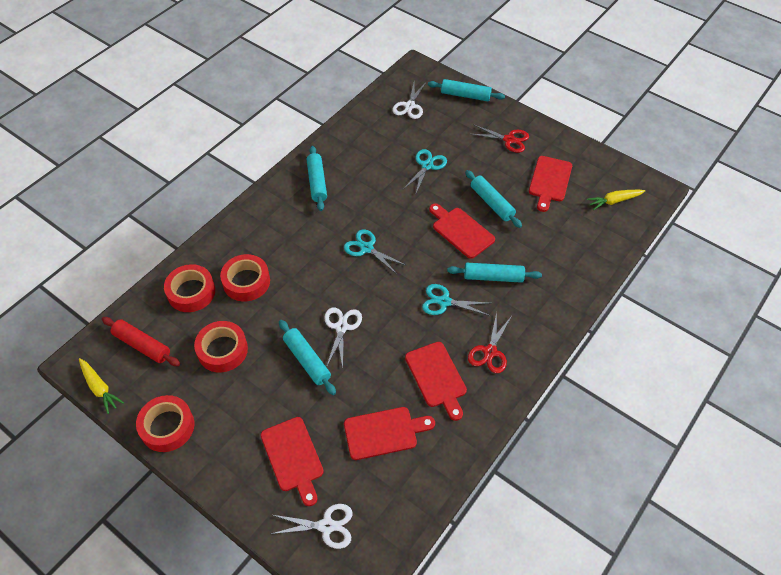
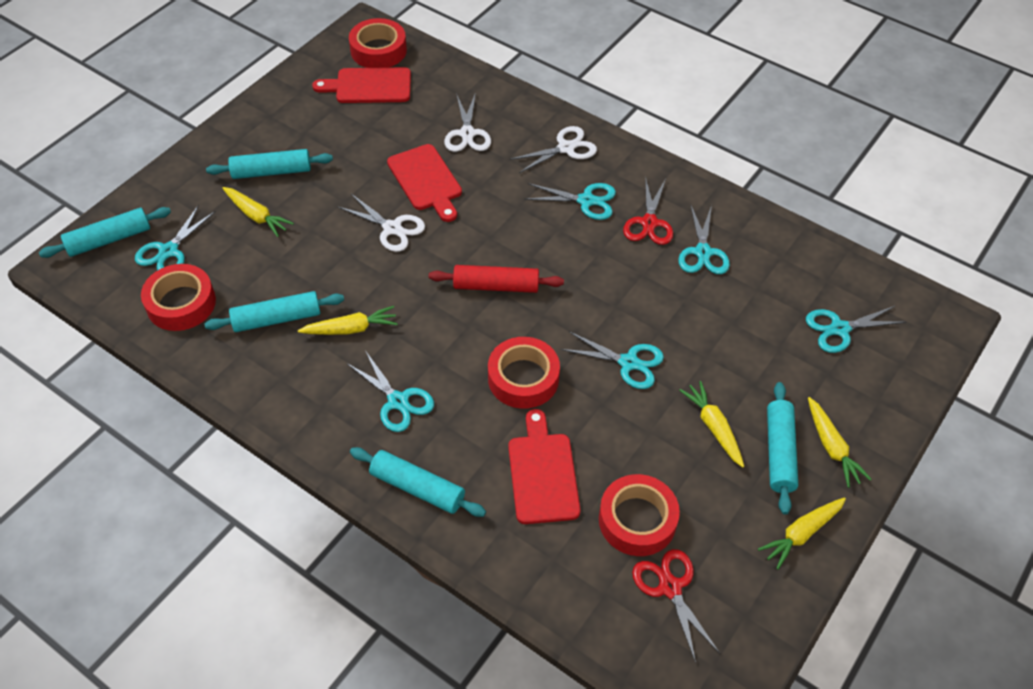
red cutting board: 5 -> 3
turquoise scissors: 3 -> 6
yellow carrot: 2 -> 5

